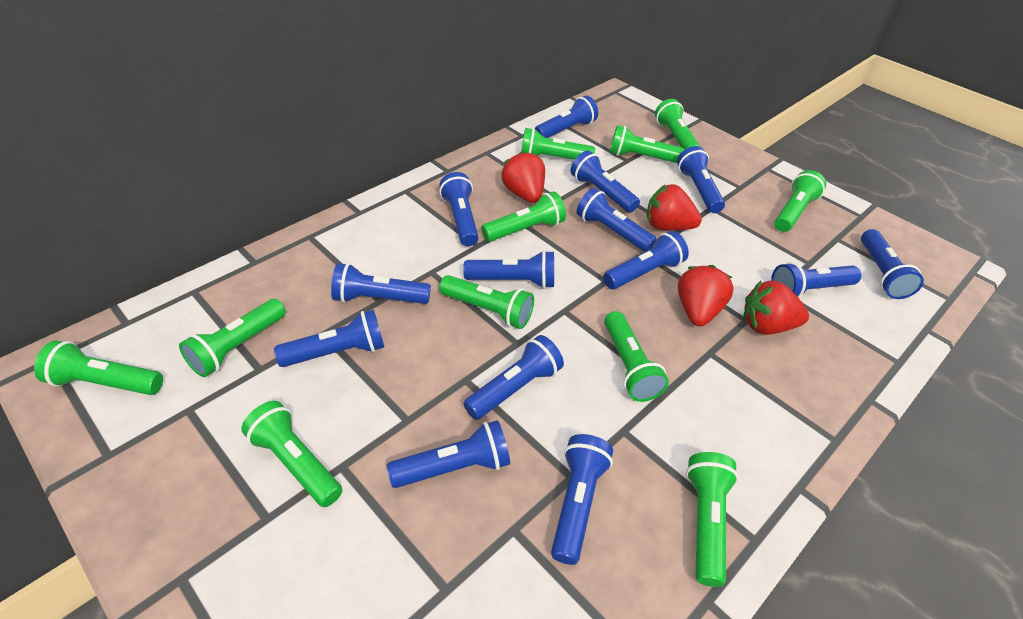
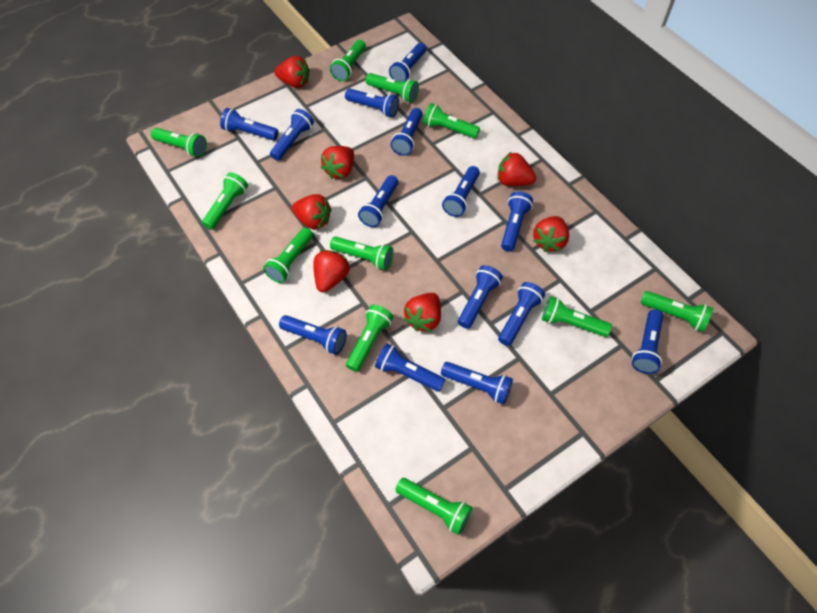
red strawberry: 4 -> 7

